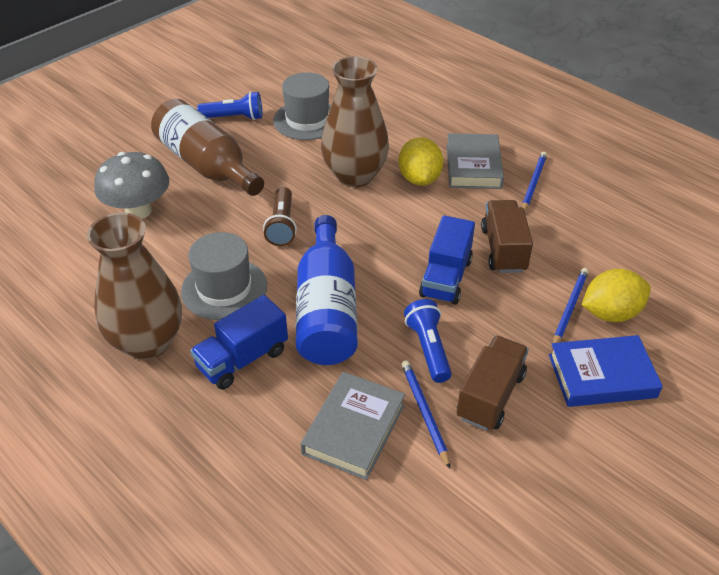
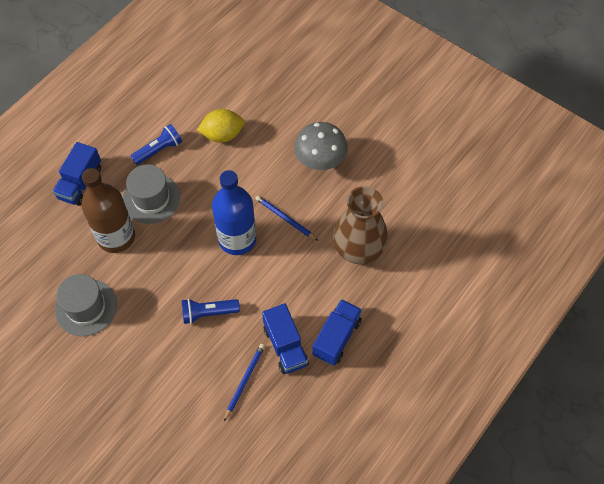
blue book: 1 -> 0
blue pencil: 3 -> 2
blue truck: 2 -> 3
brown flashlight: 1 -> 0
brown truck: 2 -> 0
brown vase: 2 -> 1
grey book: 2 -> 0
yellow lemon: 2 -> 1

